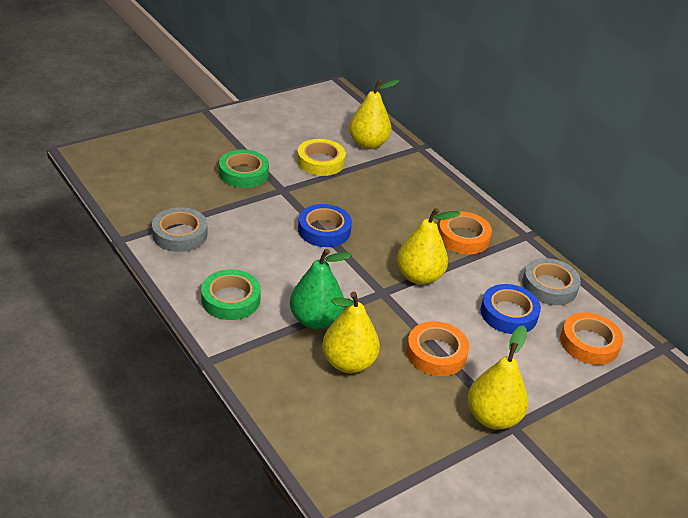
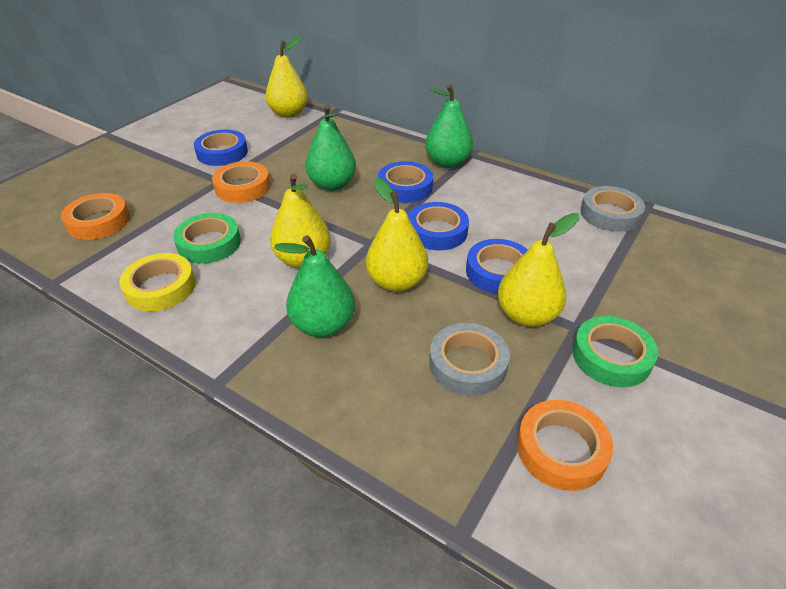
blue tape: 2 -> 4
green pear: 1 -> 3

